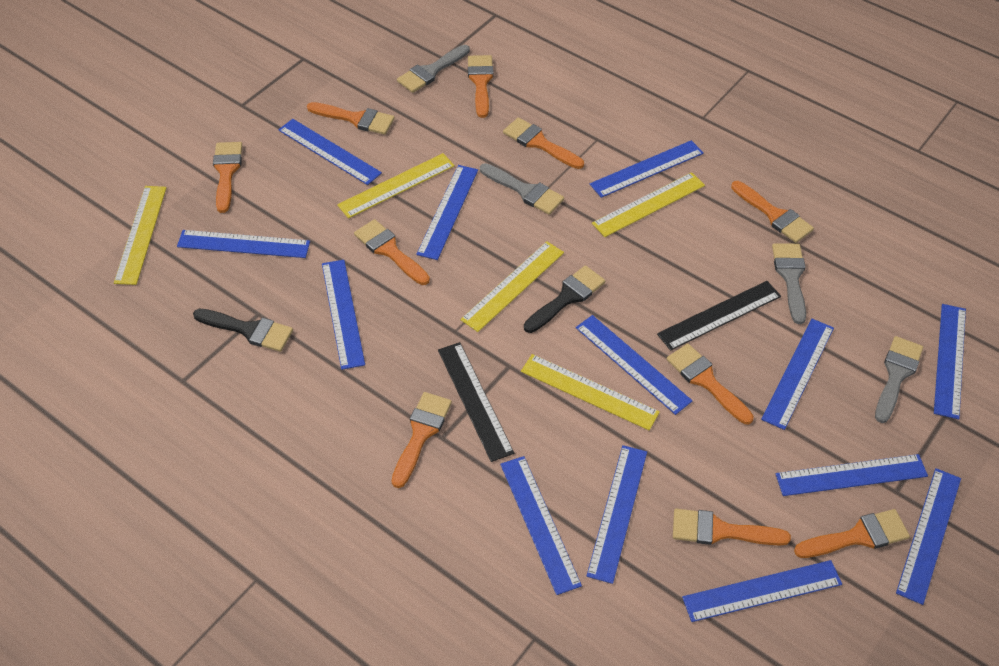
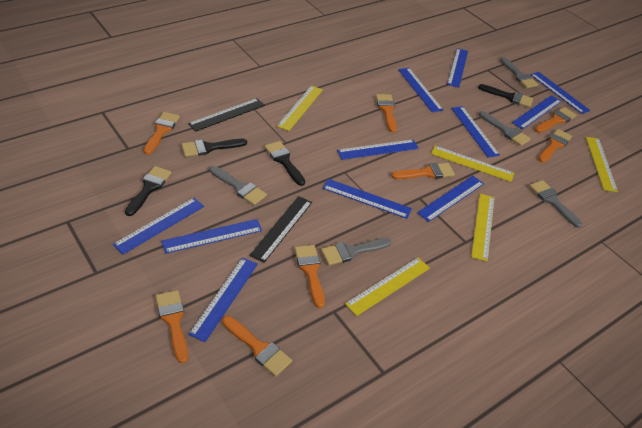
black brush: 2 -> 4
blue ruler: 13 -> 11
grey brush: 4 -> 5
orange brush: 10 -> 8

